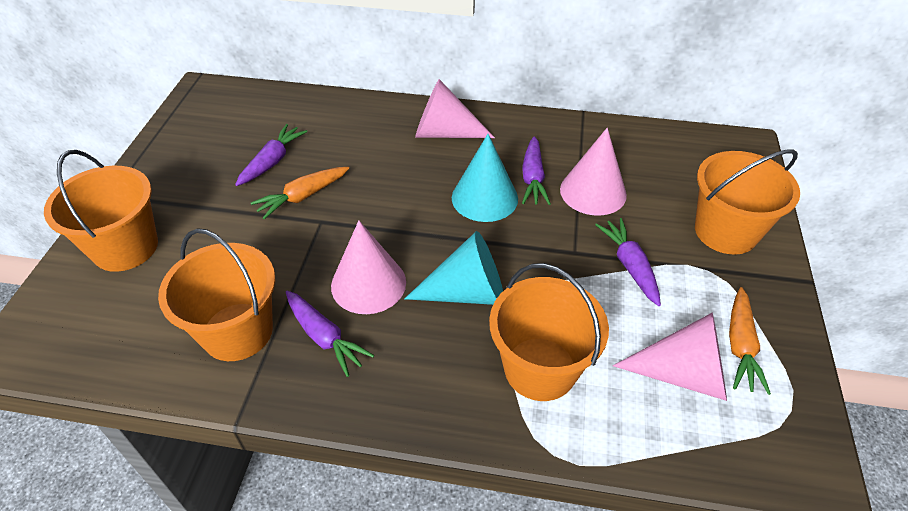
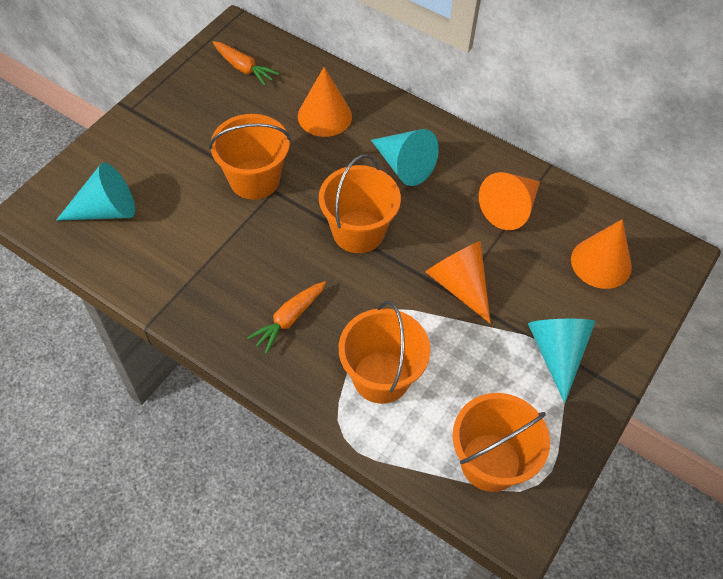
orange cone: 0 -> 4
pink cone: 4 -> 0
purple carrot: 4 -> 0
turquoise cone: 2 -> 3

